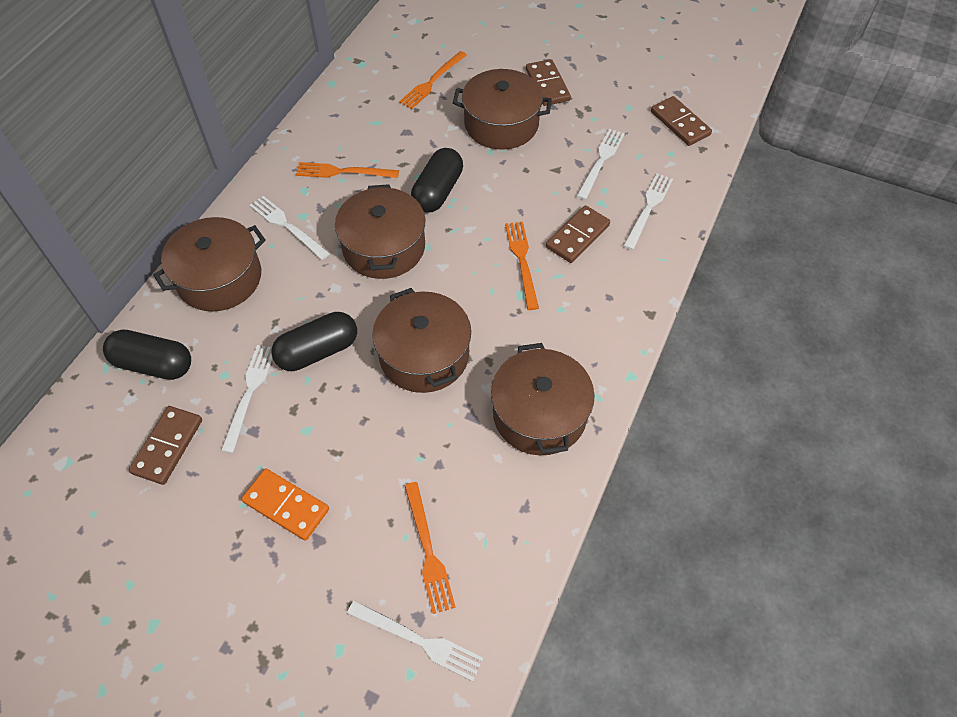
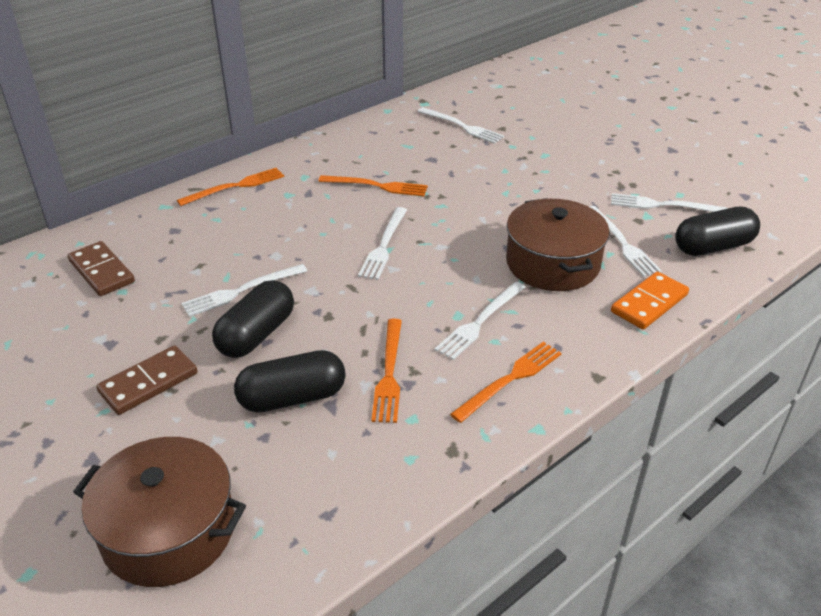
brown domino: 4 -> 2
brown pot: 5 -> 2
white fork: 5 -> 6

